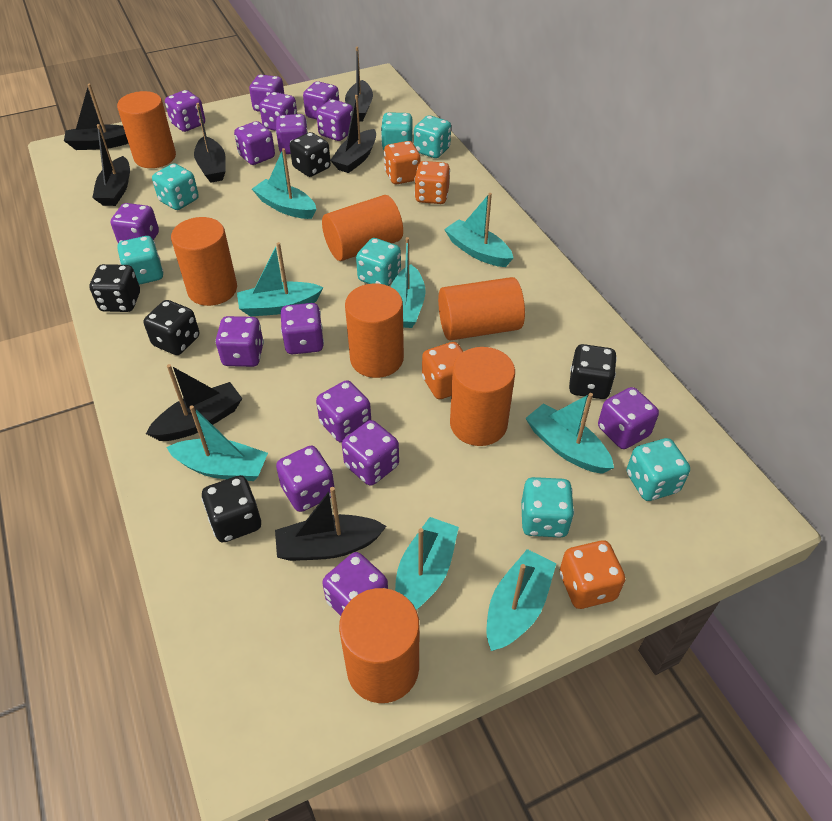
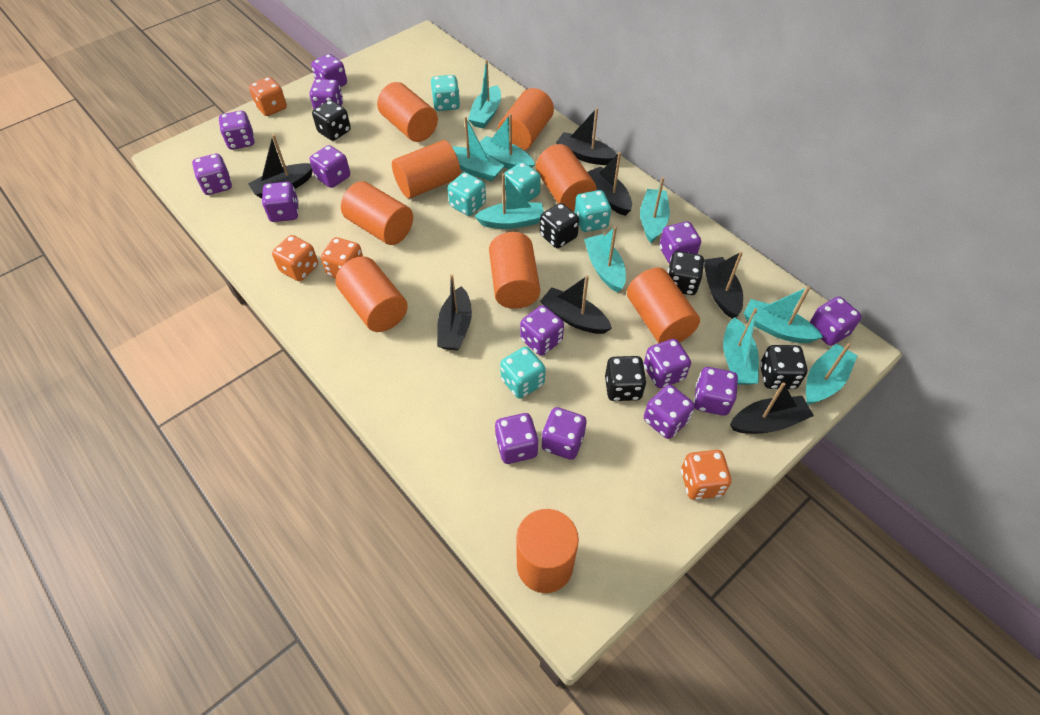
orange cylinder: 7 -> 9
purple dice: 15 -> 14
turquoise boat: 8 -> 9
turquoise dice: 7 -> 5

